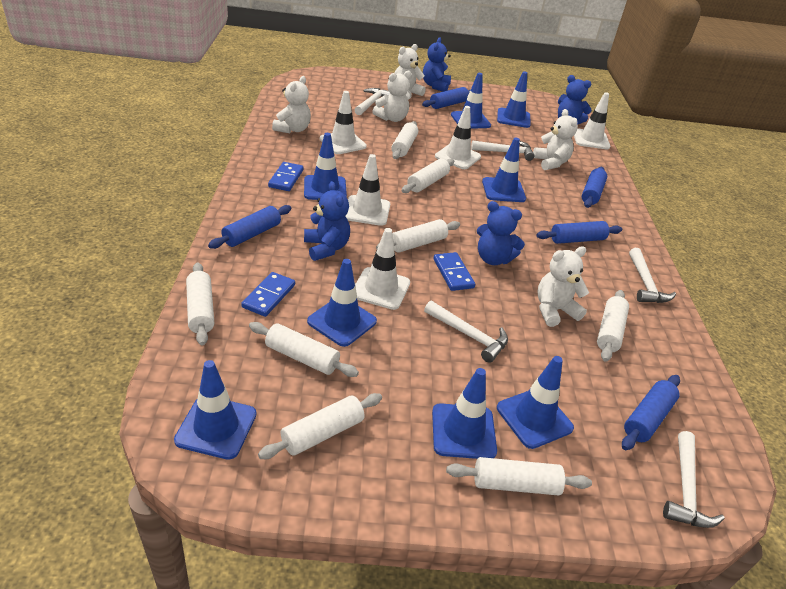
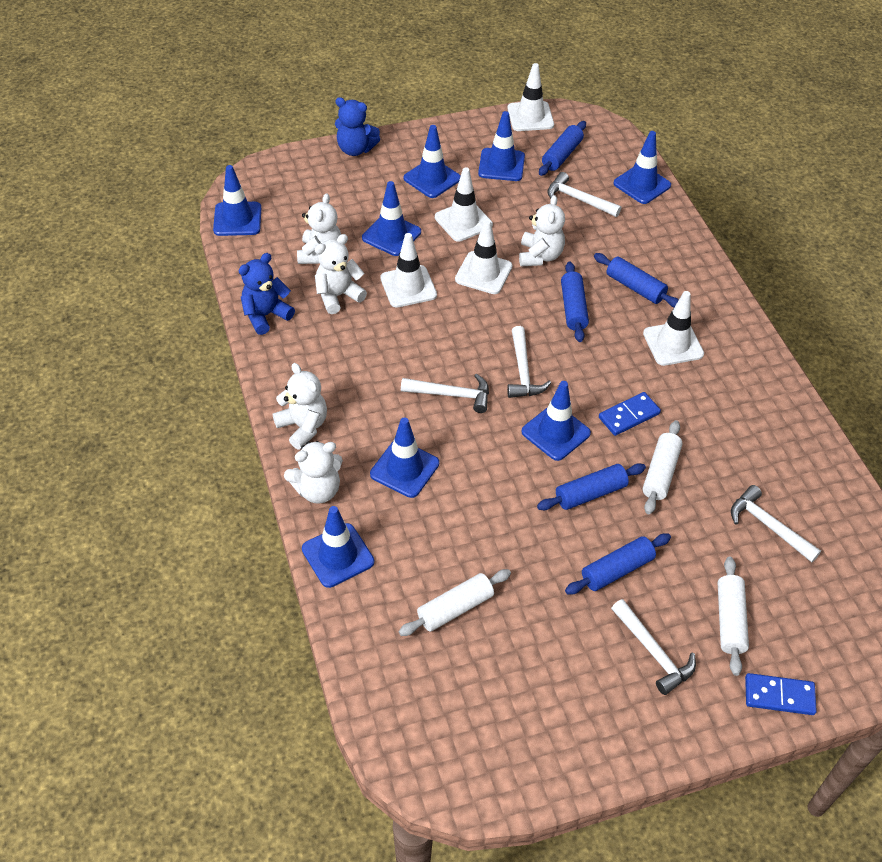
blue domino: 3 -> 2
blue teddy bear: 4 -> 2
white rolling pin: 8 -> 3

